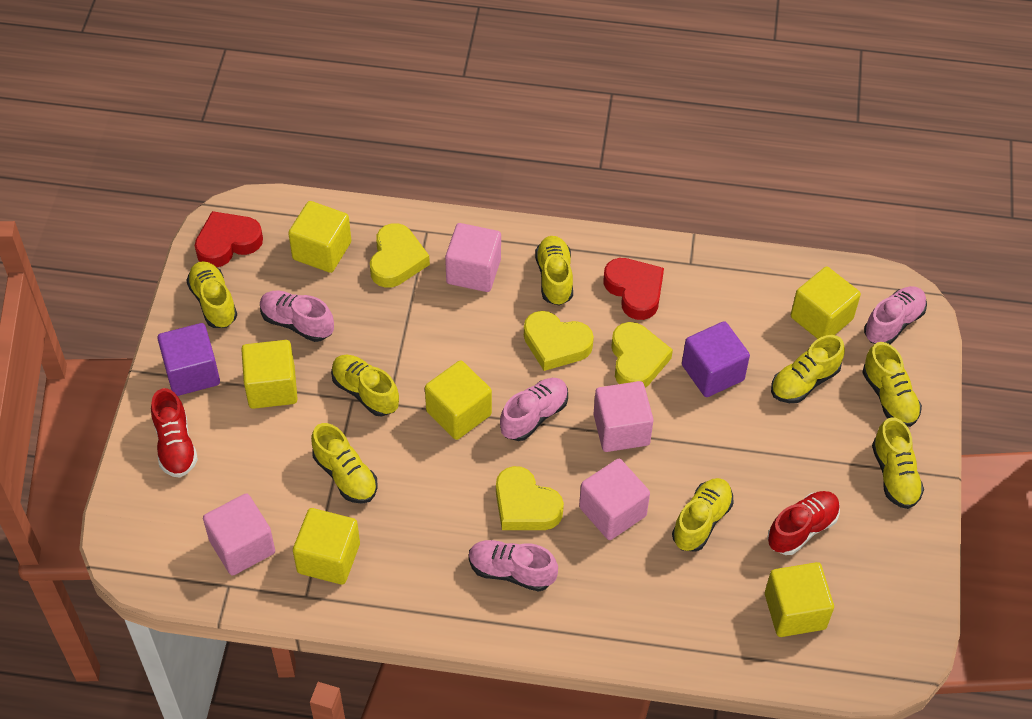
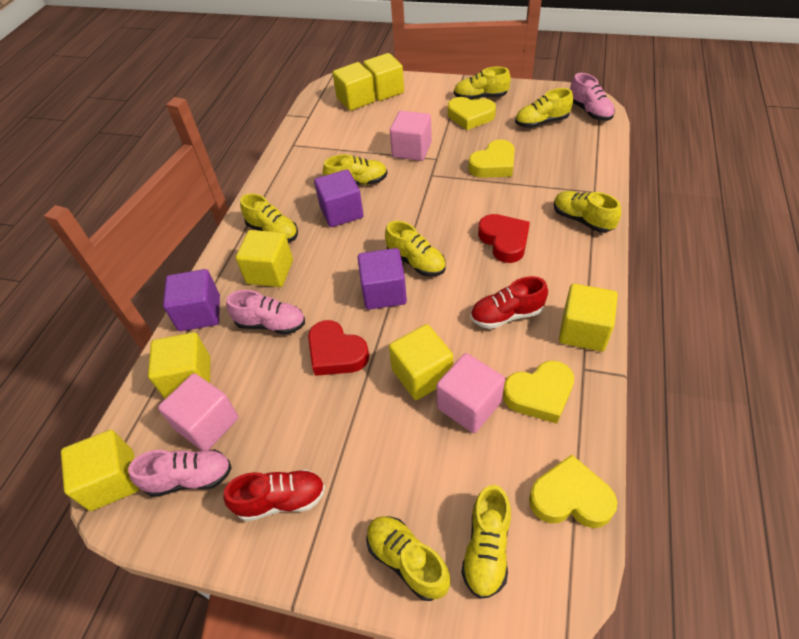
pink cube: 4 -> 3
pink shoe: 4 -> 3
purple cube: 2 -> 3
yellow cube: 6 -> 7

